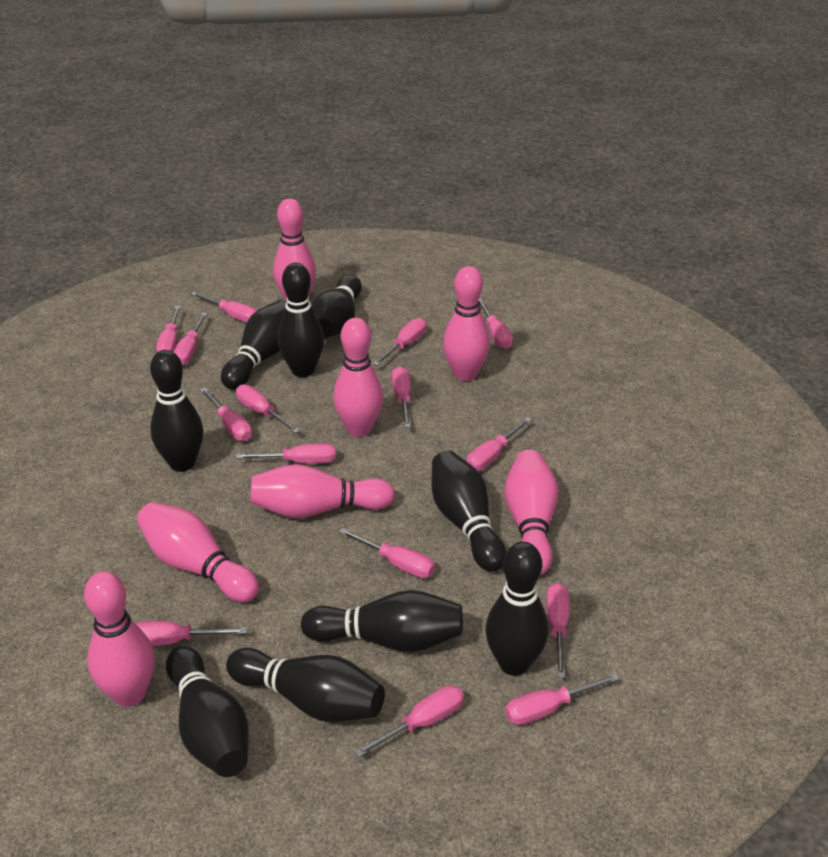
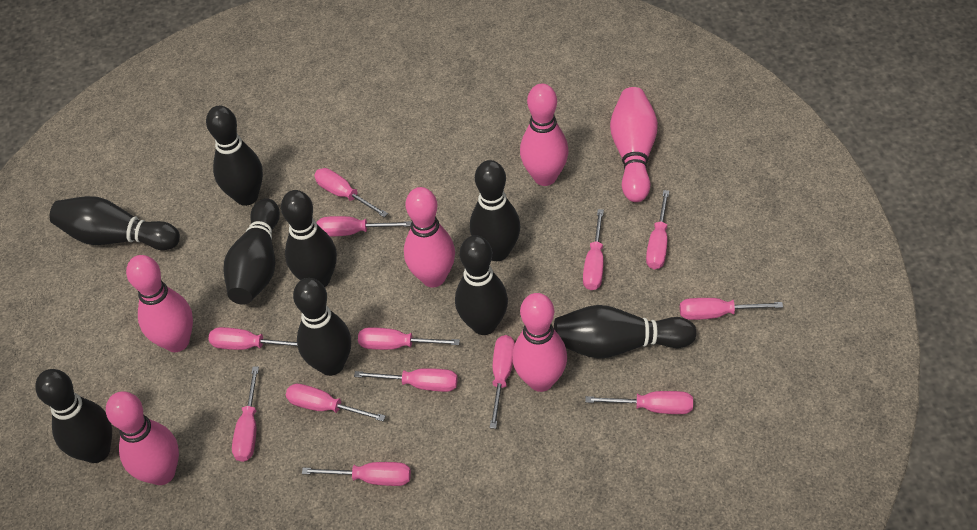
pink bowling pin: 7 -> 6
pink screwdriver: 15 -> 13

